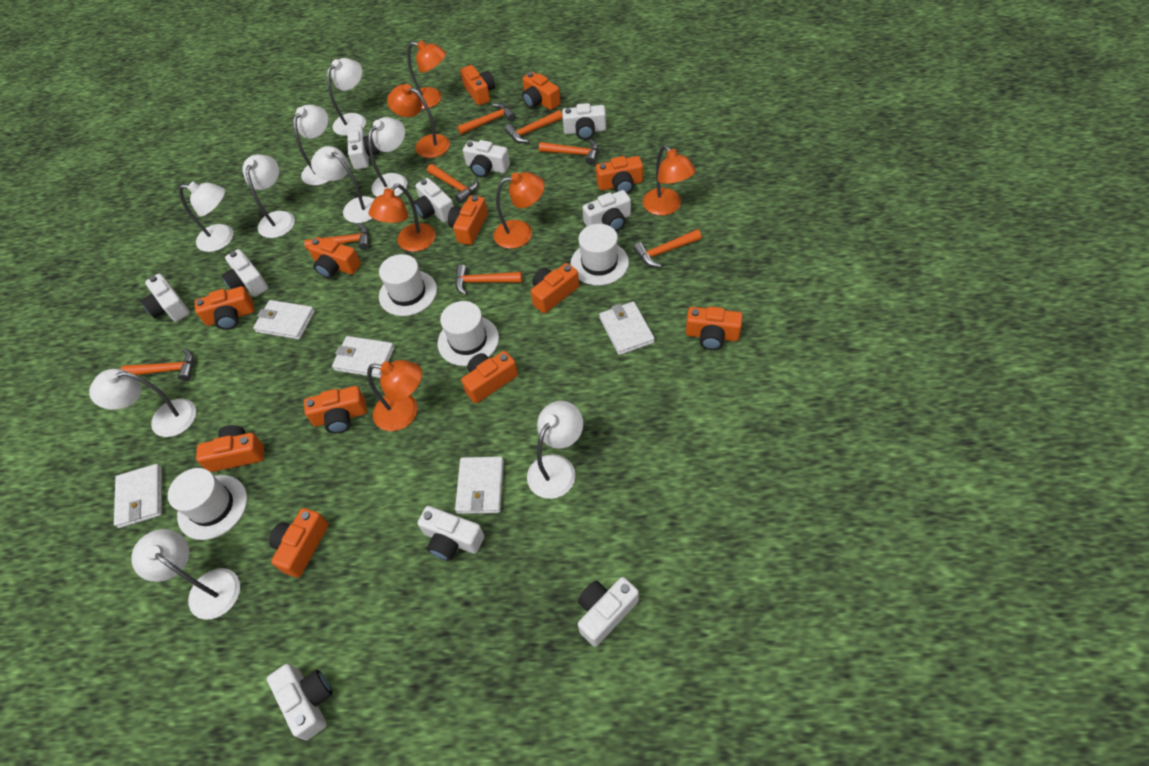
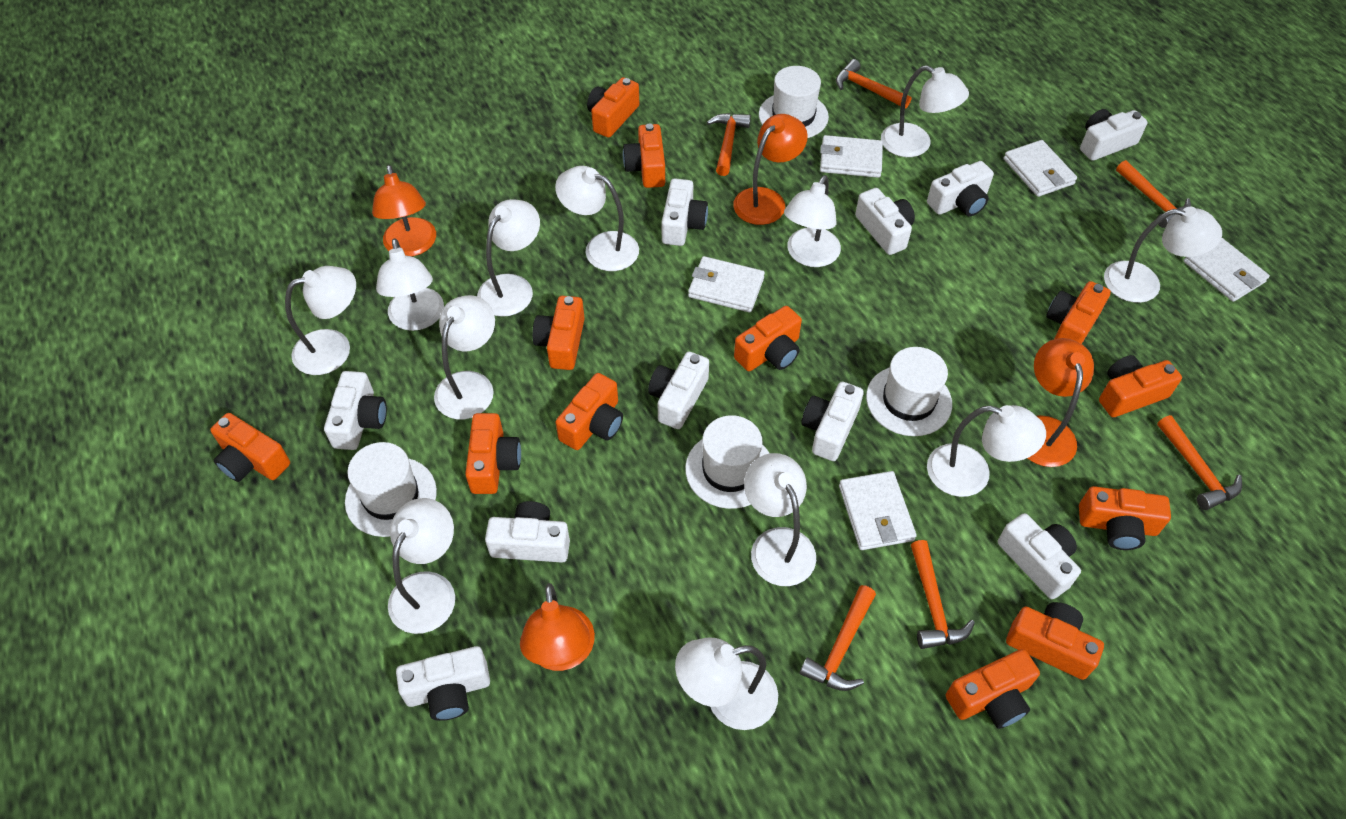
orange hammer: 8 -> 6
orange lamp: 6 -> 4
white lamp: 9 -> 12

